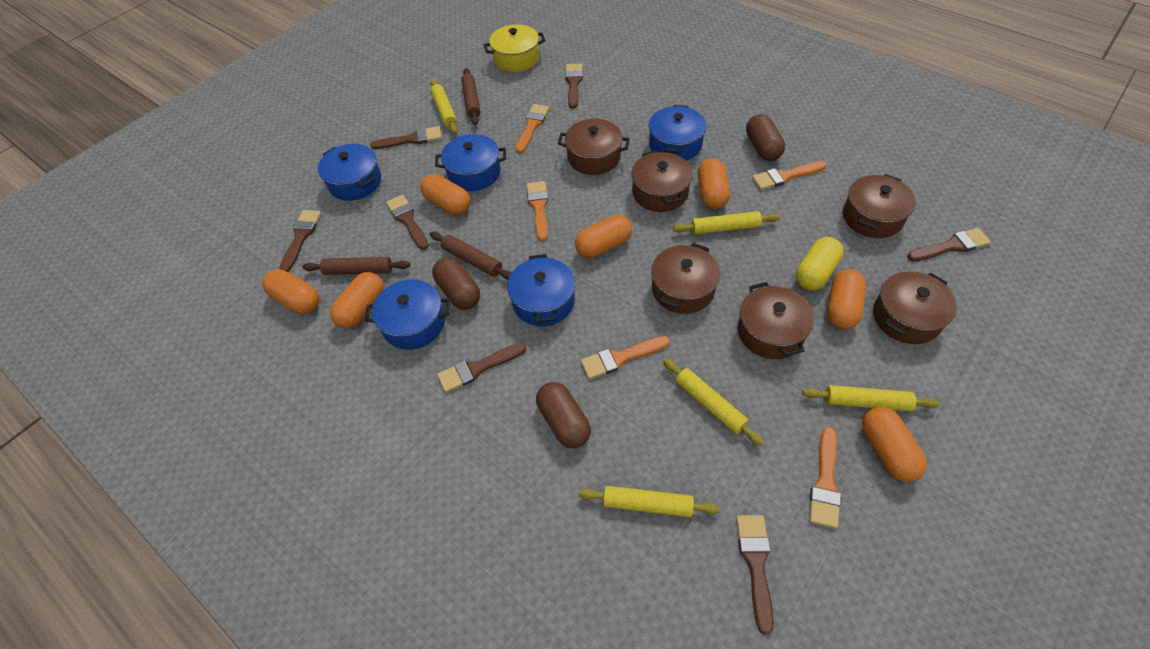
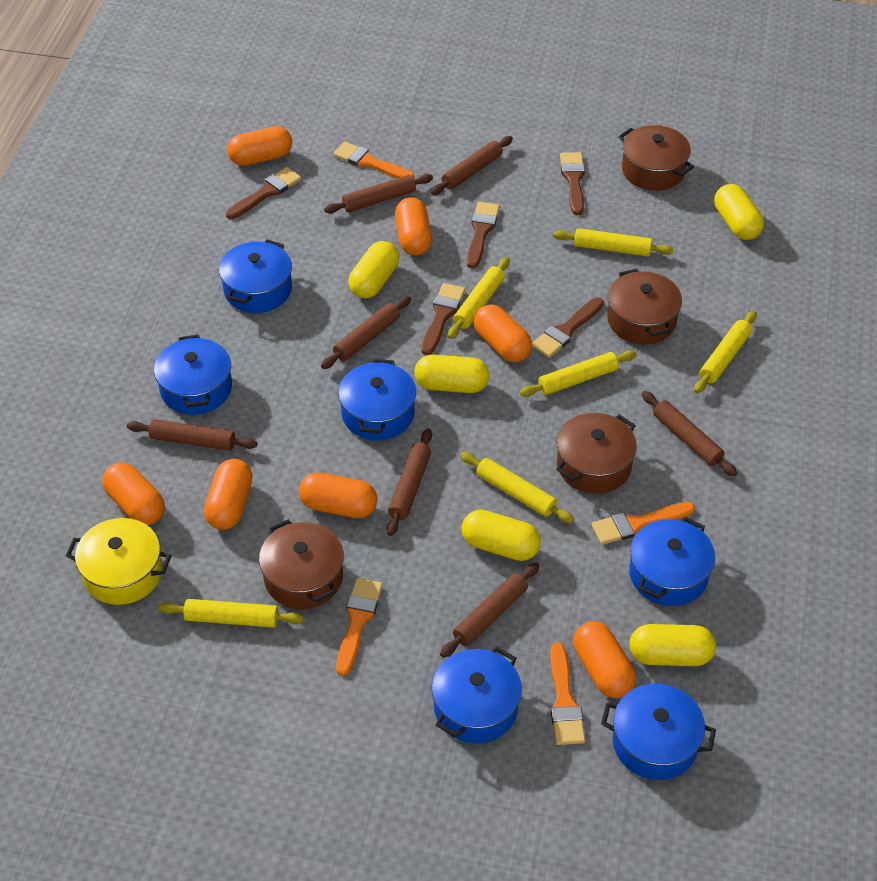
blue pot: 5 -> 6
brown brush: 7 -> 5
brown capsule: 3 -> 0
brown pot: 6 -> 4
brown rolling pin: 3 -> 7
orange brush: 5 -> 4
yellow capsule: 1 -> 5
yellow rolling pin: 5 -> 6

